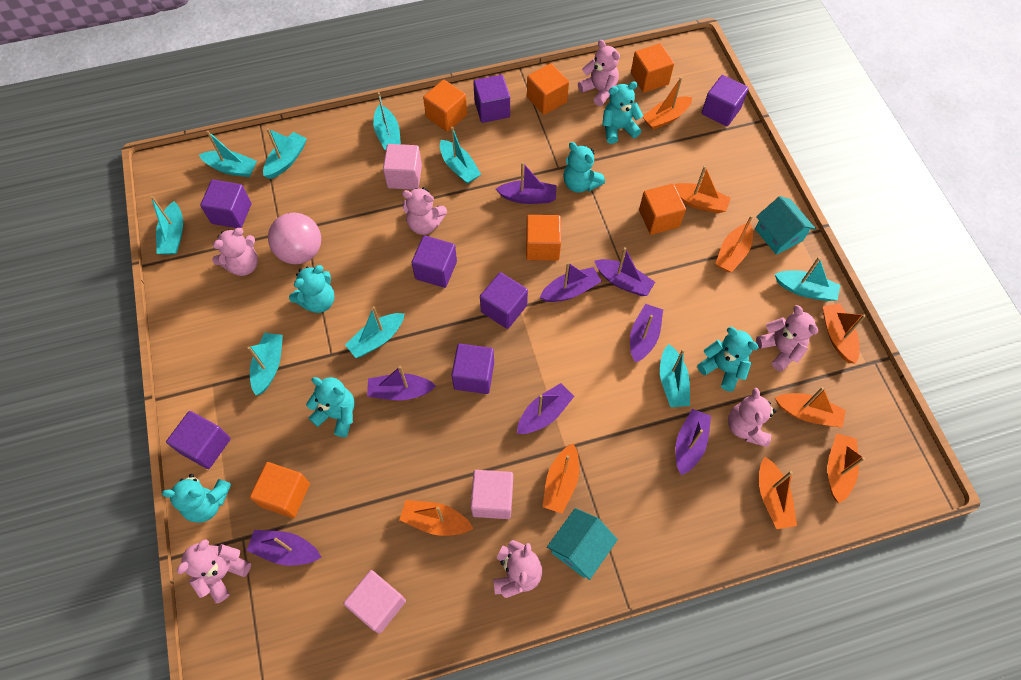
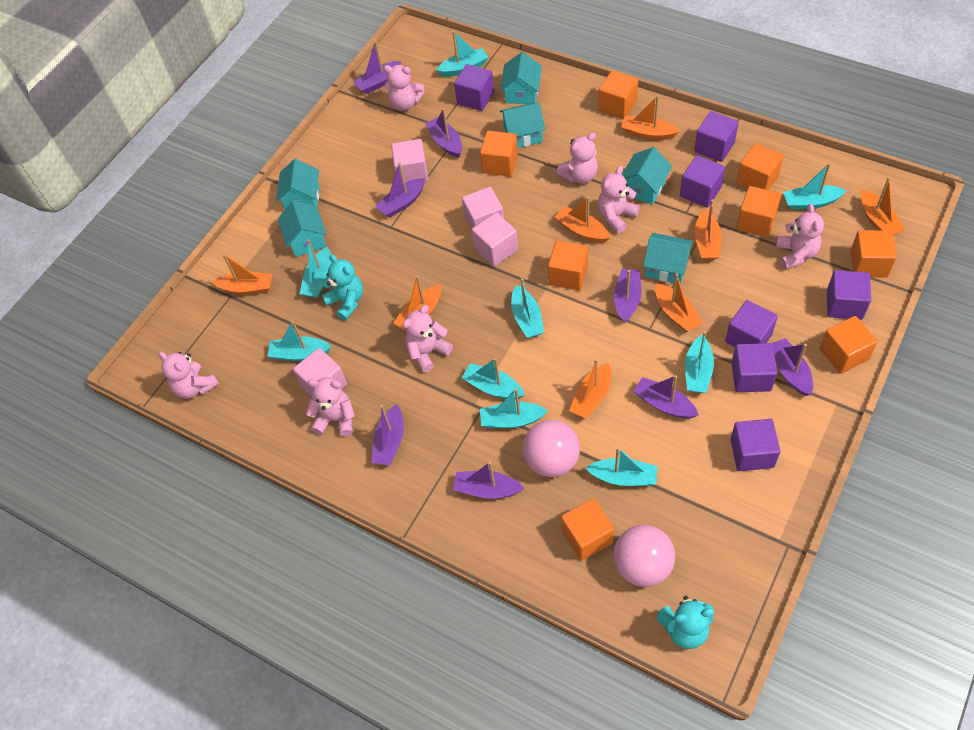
orange boat: 9 -> 8
orange cube: 6 -> 8
pink ball: 1 -> 2
pink cube: 3 -> 4
turquoise house: 2 -> 6
turquoise teddy bear: 6 -> 2

